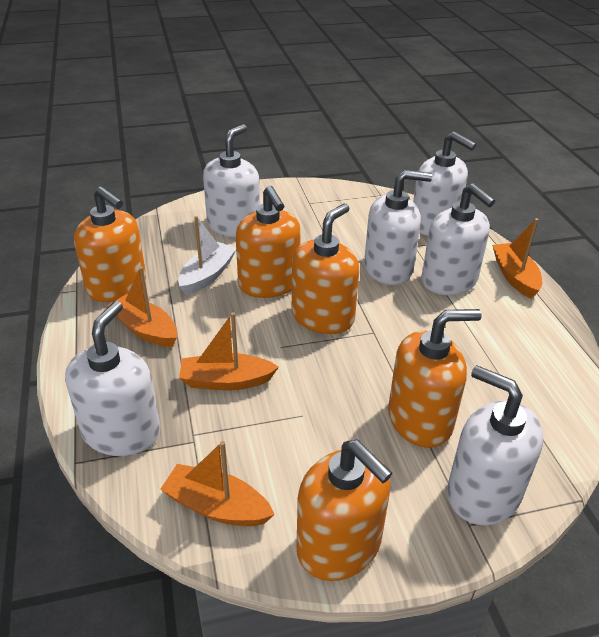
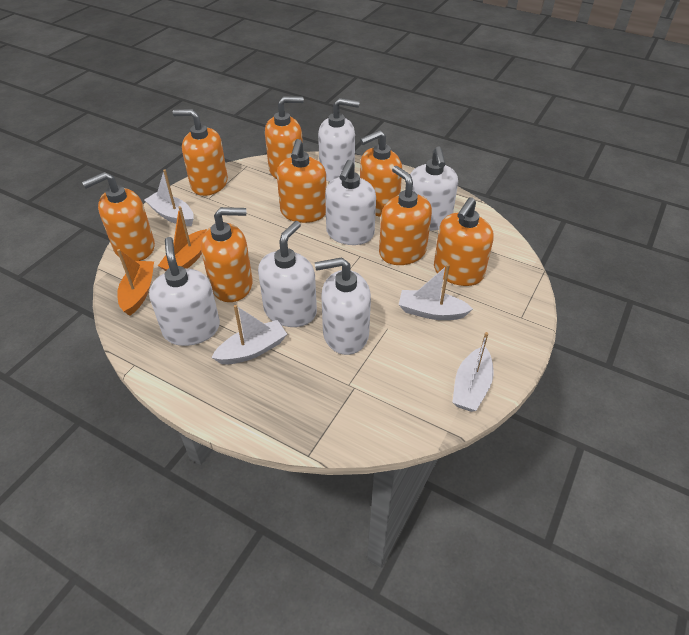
orange boat: 4 -> 2
orange soap dispenser: 5 -> 8
white boat: 1 -> 4

